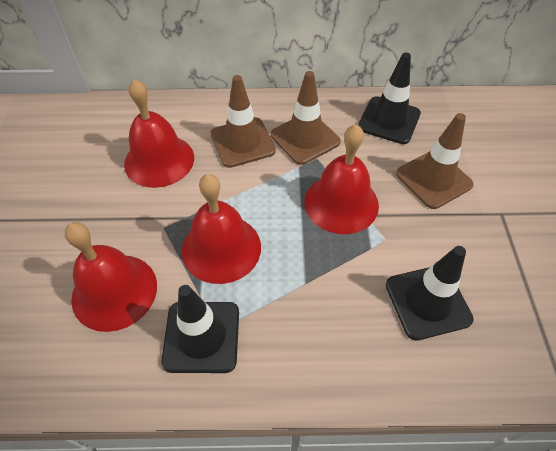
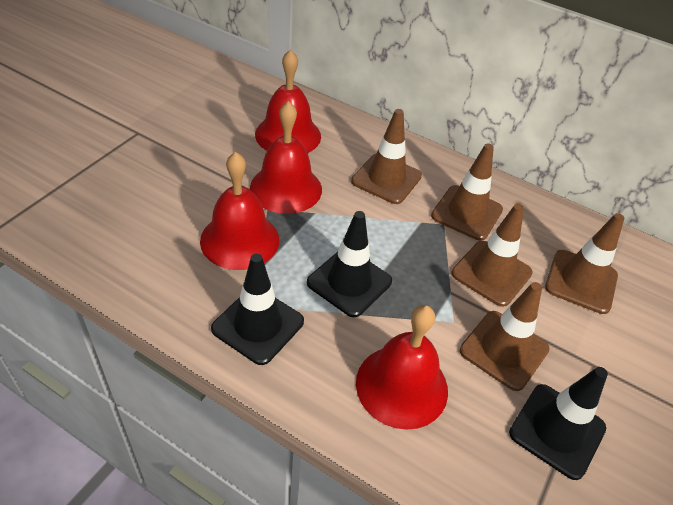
brown traffic cone: 3 -> 5

